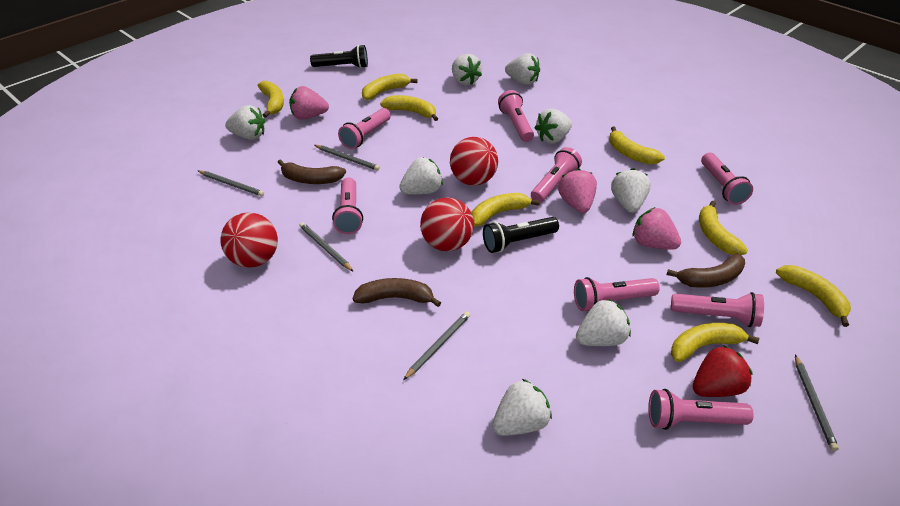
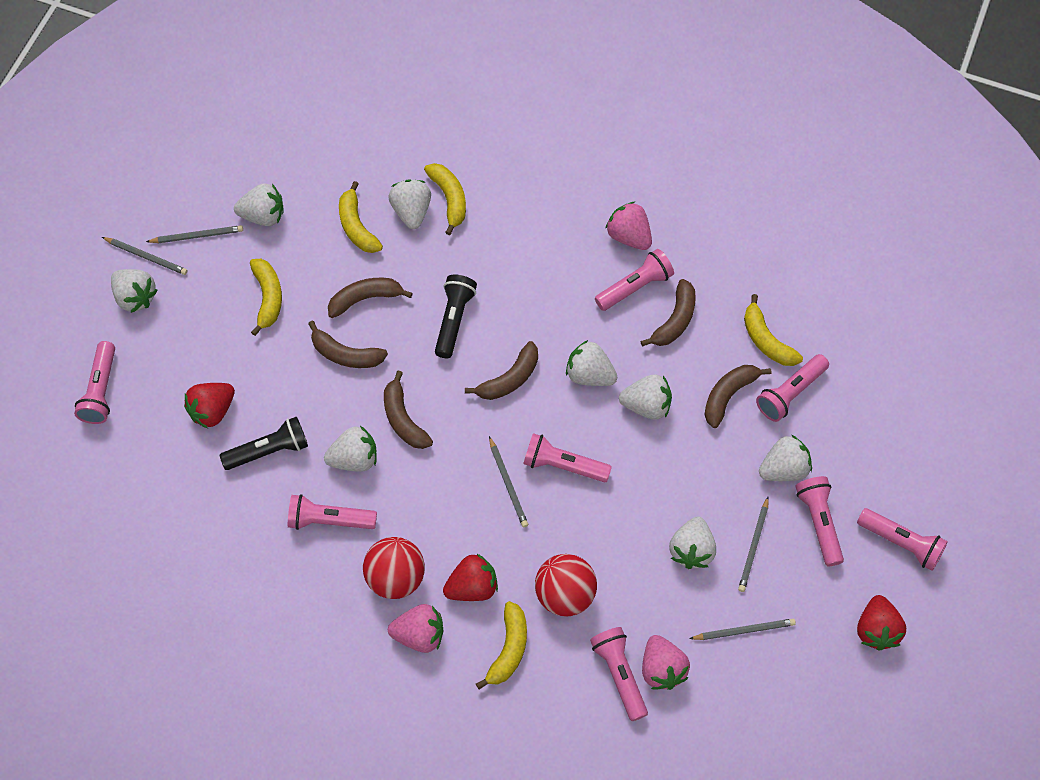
brown banana: 3 -> 6
red ball: 3 -> 2
red strawberry: 1 -> 3
yellow banana: 8 -> 5

